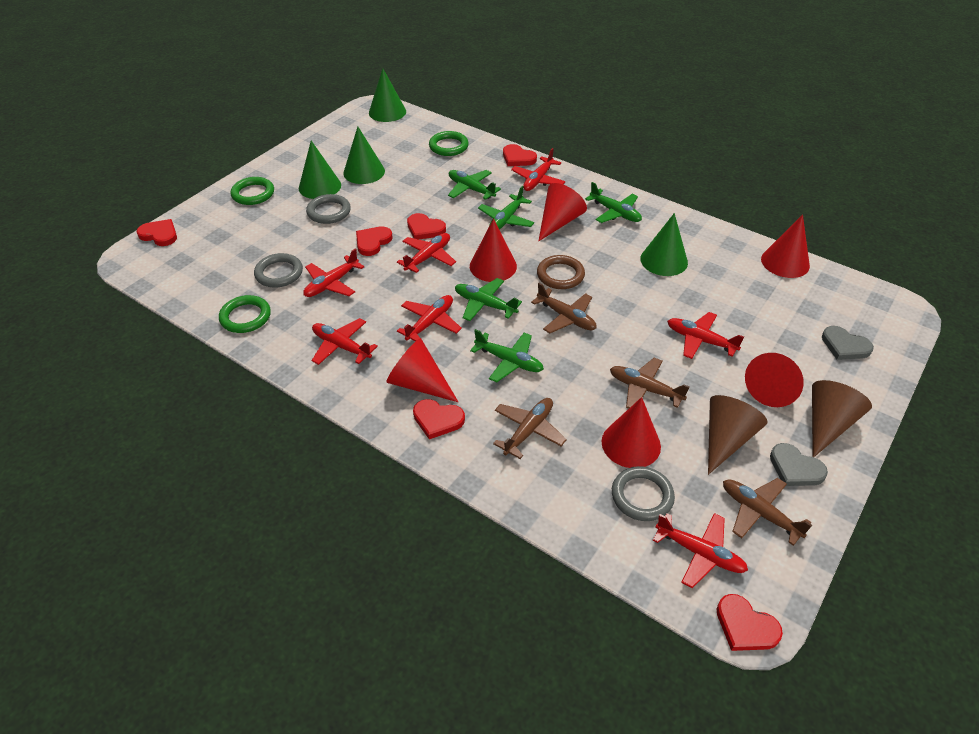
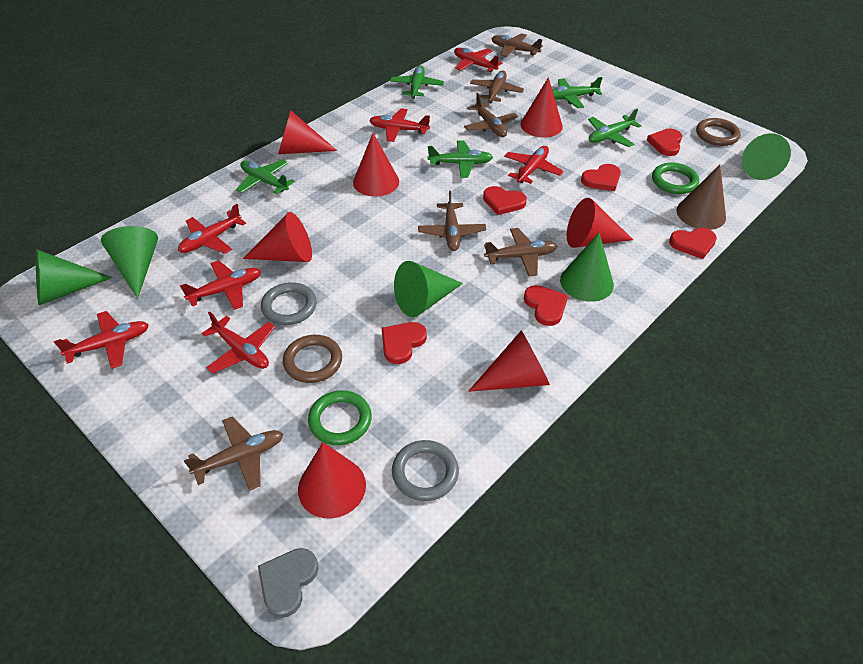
brown cone: 2 -> 1
brown plane: 4 -> 6
brown ring: 1 -> 2
green cone: 4 -> 5
green ring: 3 -> 2
grey heart: 2 -> 1
grey ring: 3 -> 2
red cone: 6 -> 7

